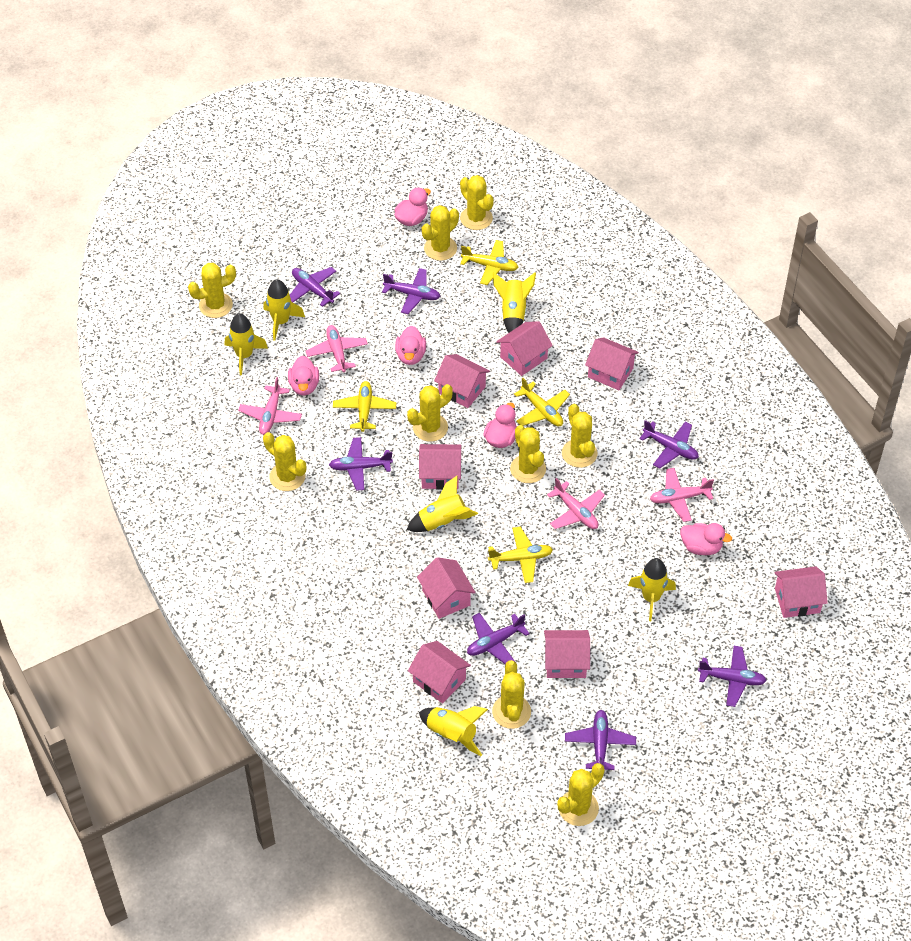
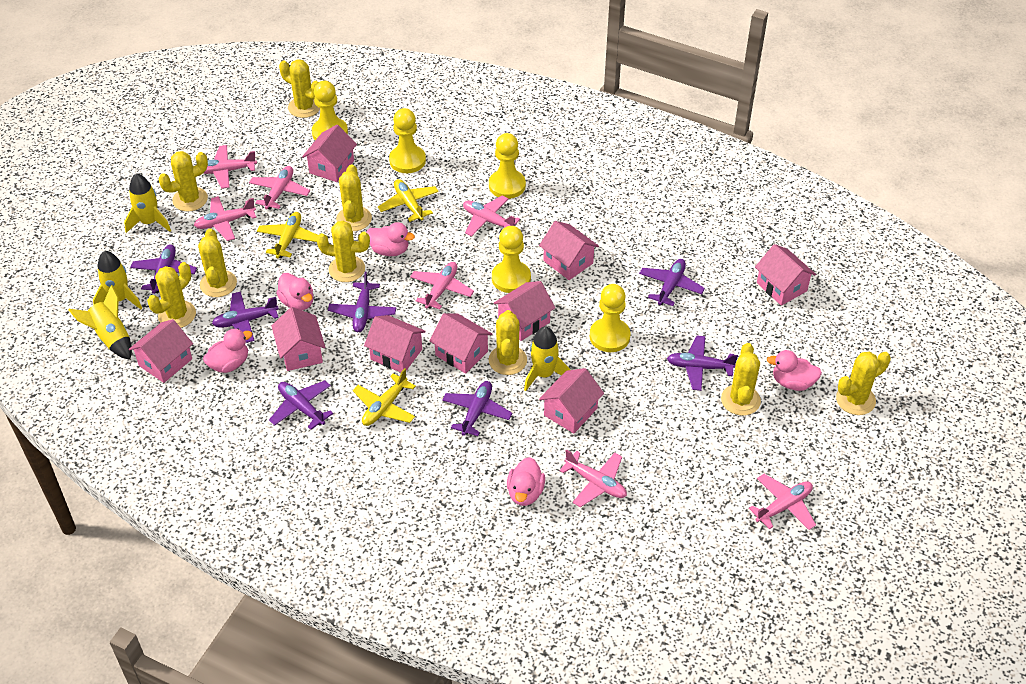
pink house: 8 -> 9
pink plane: 4 -> 7
yellow pawn: 0 -> 5
yellow plane: 4 -> 3
yellow rocket: 6 -> 4

